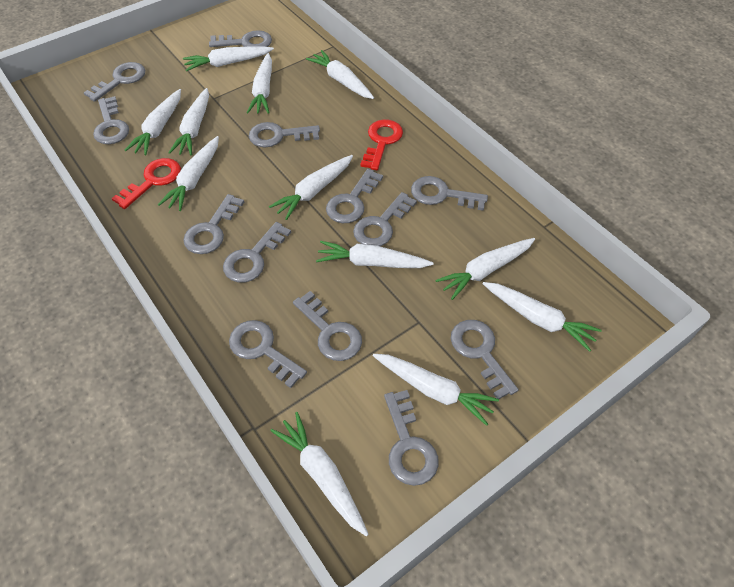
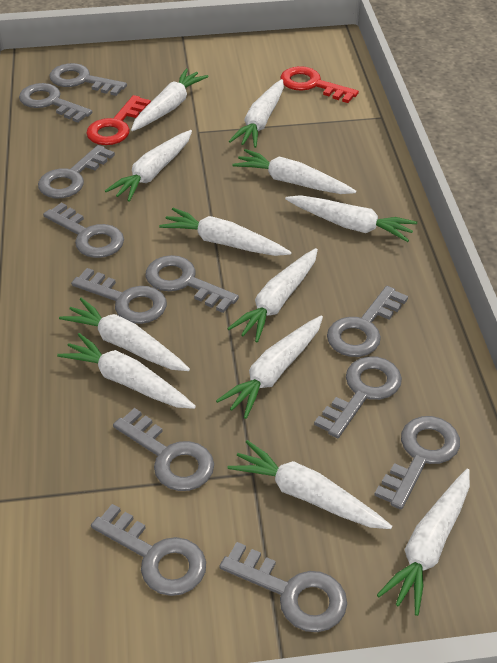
grey key: 13 -> 12

